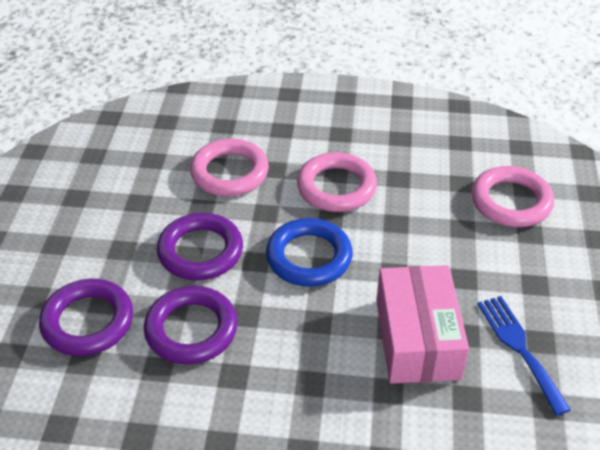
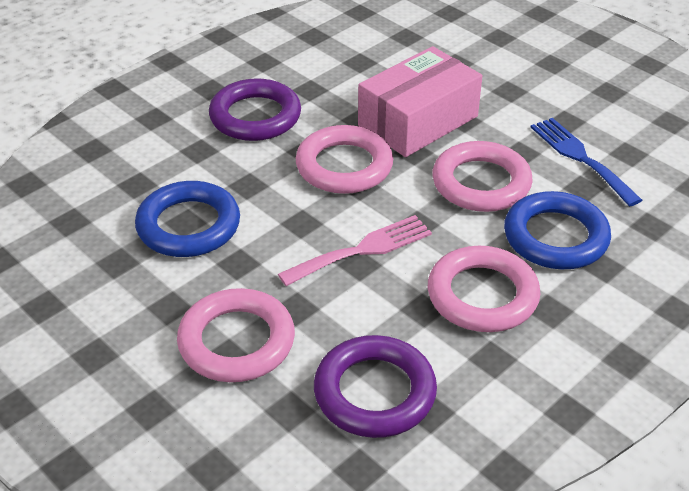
blue ring: 1 -> 2
pink fork: 0 -> 1
pink ring: 3 -> 4
purple ring: 3 -> 2

